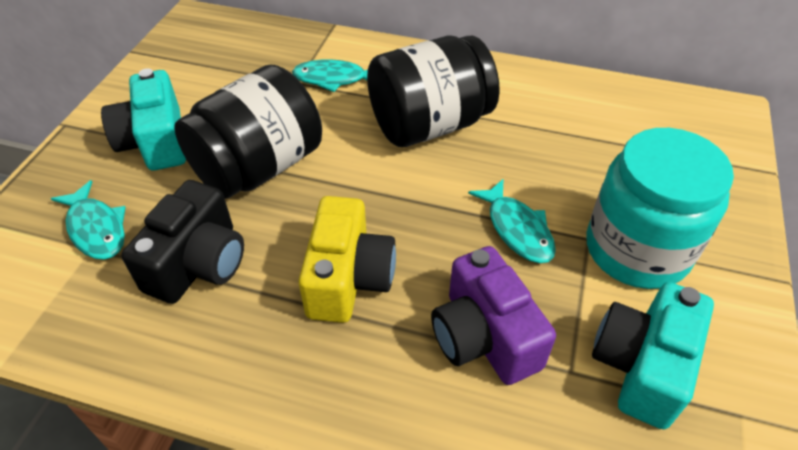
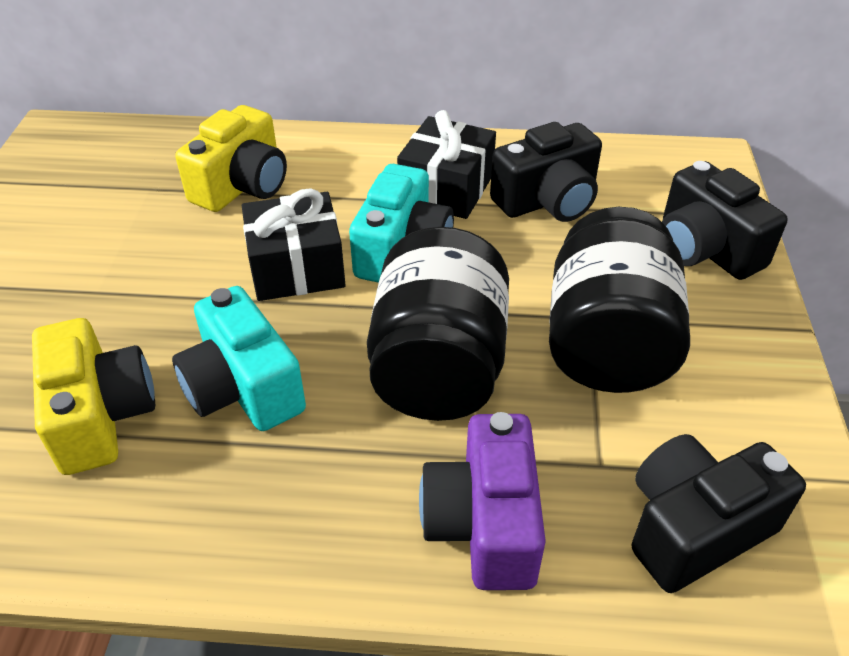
black camera: 1 -> 3
black gift: 0 -> 2
turquoise fish: 3 -> 0
turquoise jar: 1 -> 0
yellow camera: 1 -> 2

